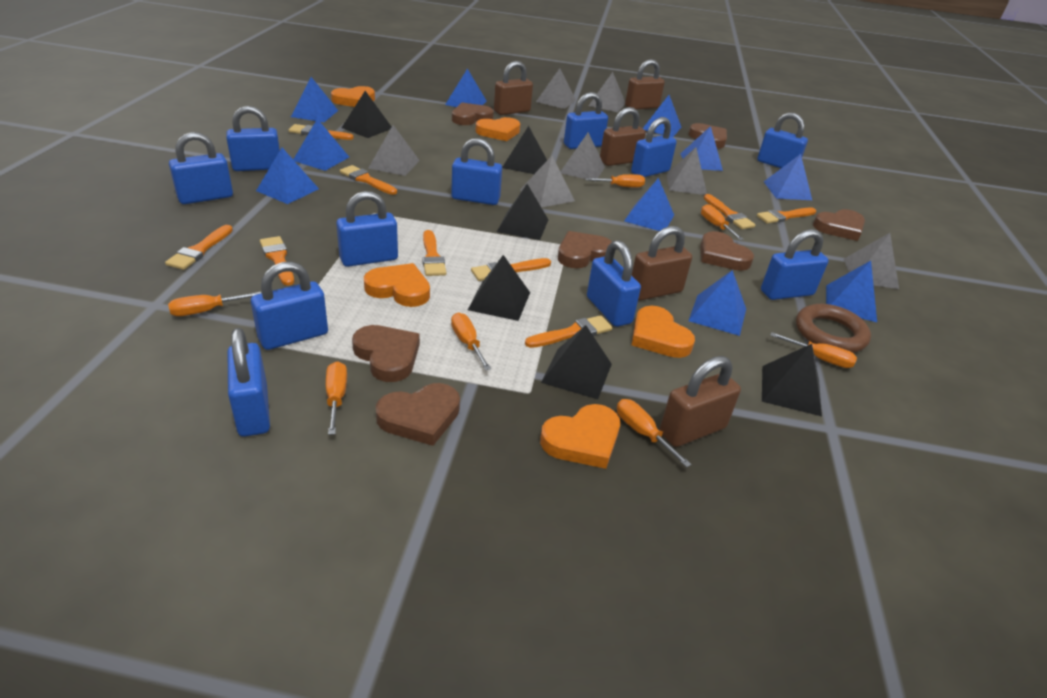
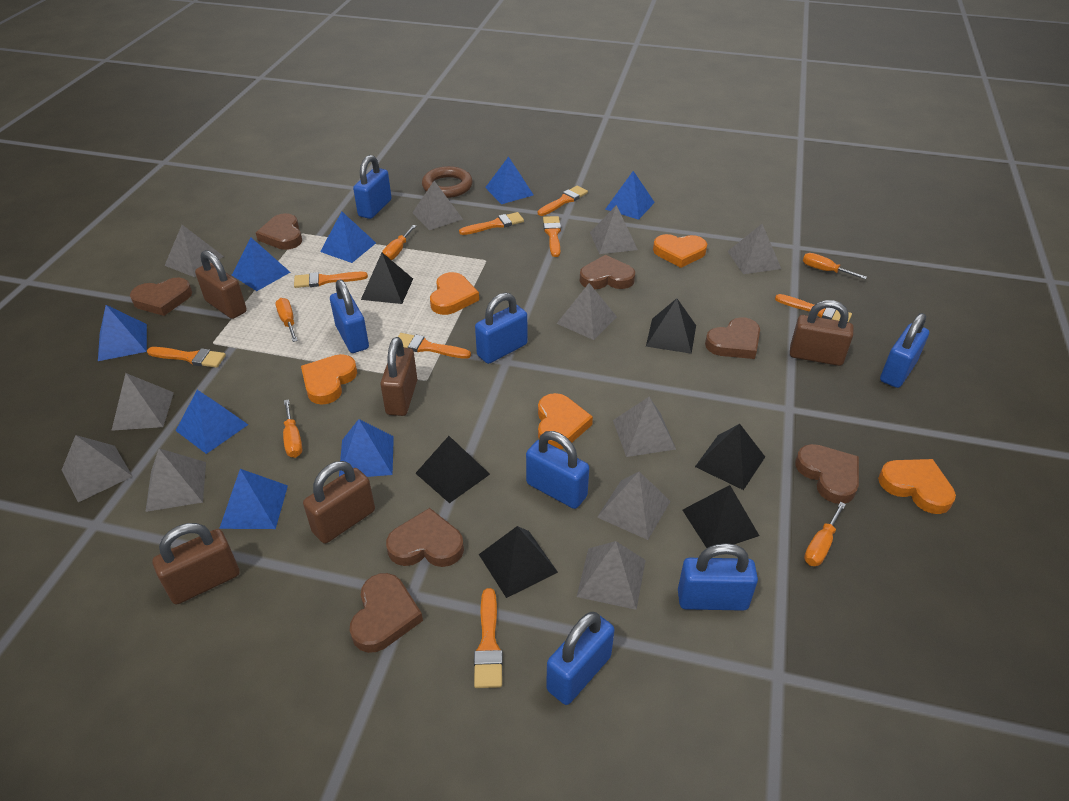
blue padlock: 11 -> 7
blue pyramid: 10 -> 8
grey pyramid: 7 -> 11
orange brush: 9 -> 8
orange screwdriver: 7 -> 5

